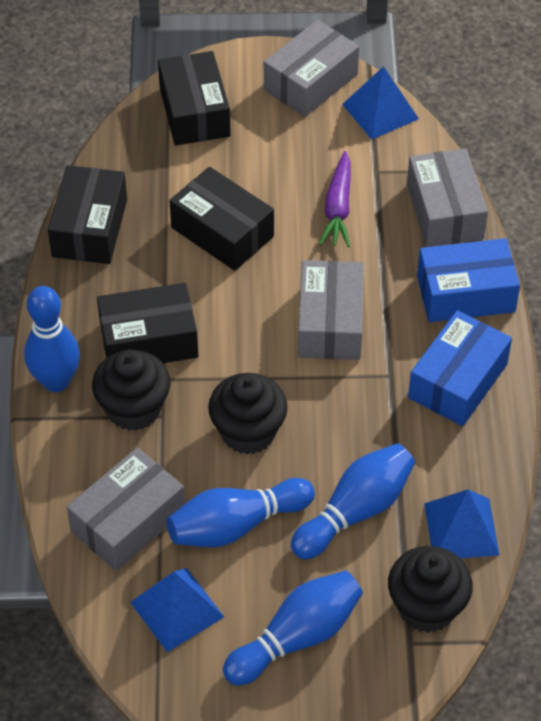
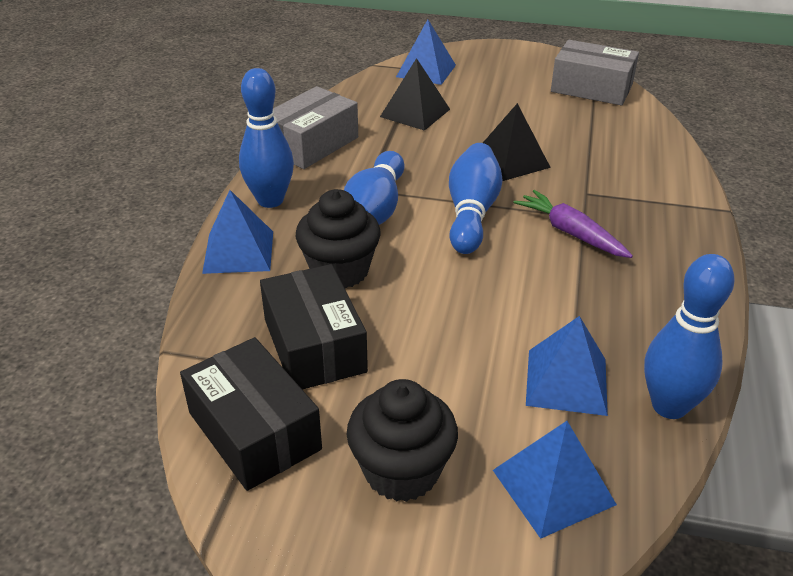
black box: 4 -> 2
black cupcake: 3 -> 2
black pyramid: 0 -> 2
blue box: 2 -> 0
blue pyramid: 3 -> 4
grey box: 4 -> 2

